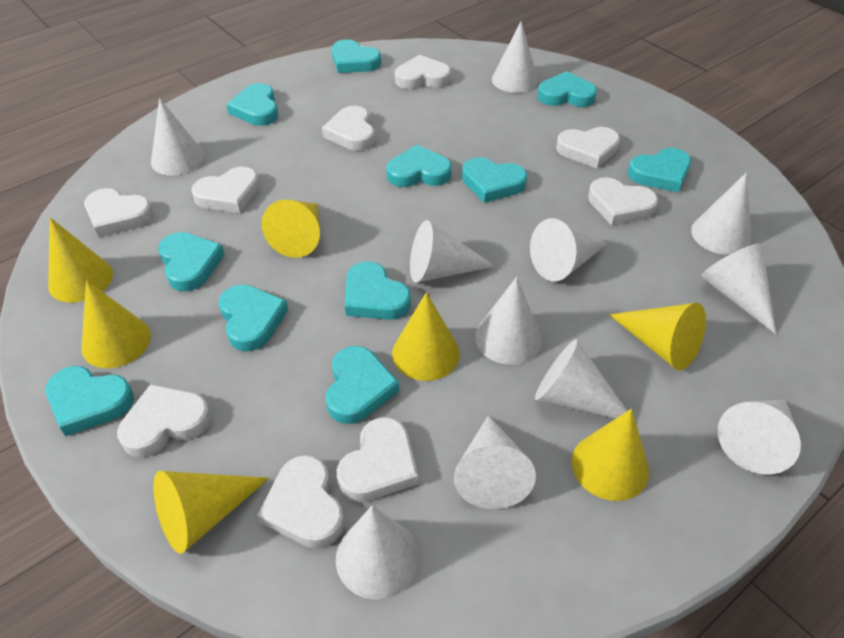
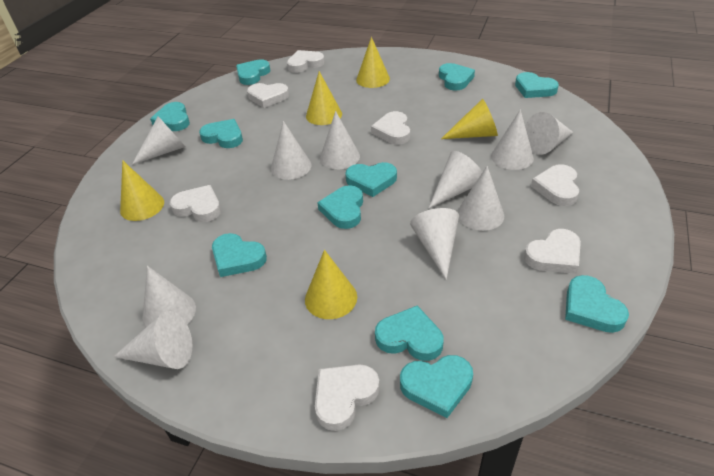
white cone: 11 -> 10
white heart: 9 -> 7
yellow cone: 7 -> 5

